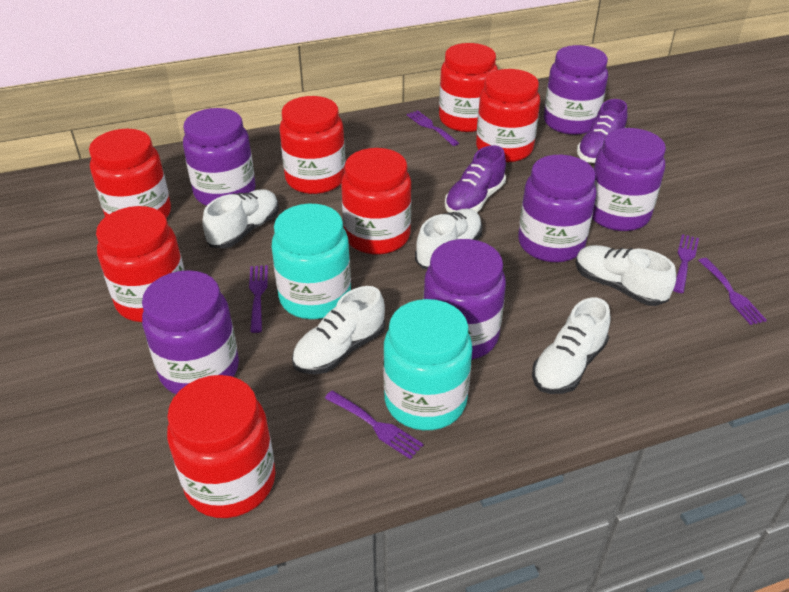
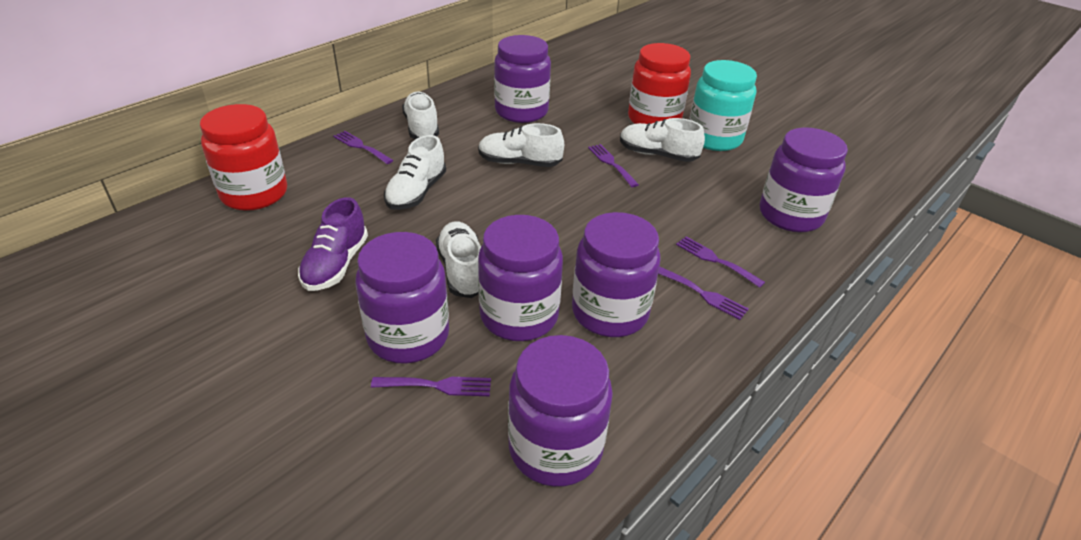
purple shoe: 2 -> 1
red jar: 7 -> 2
turquoise jar: 2 -> 1

